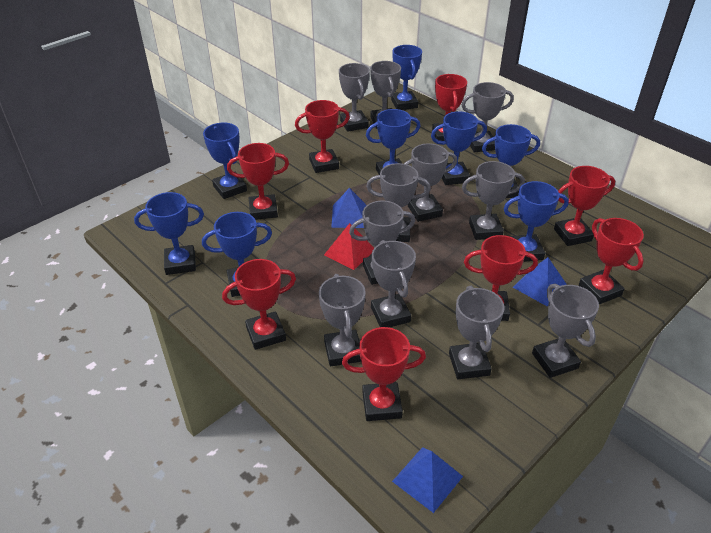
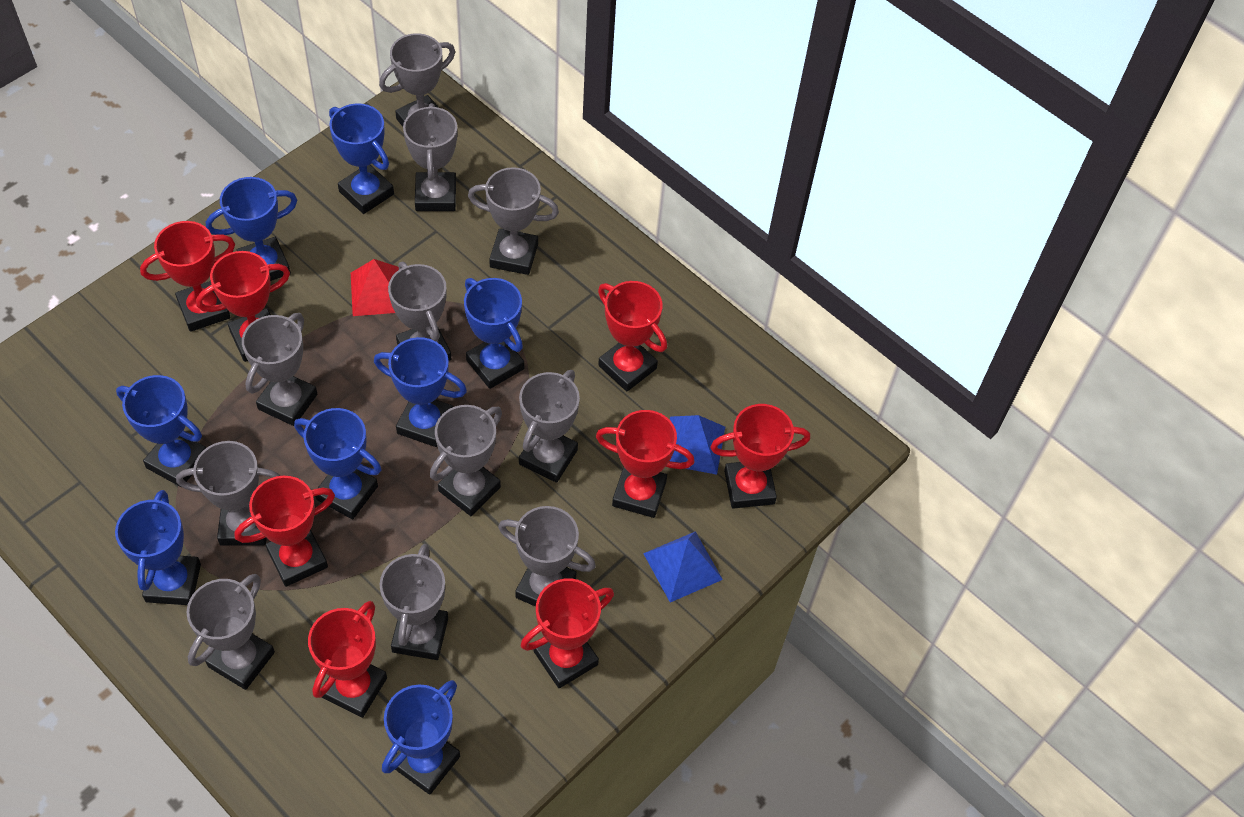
blue pyramid: 3 -> 2

